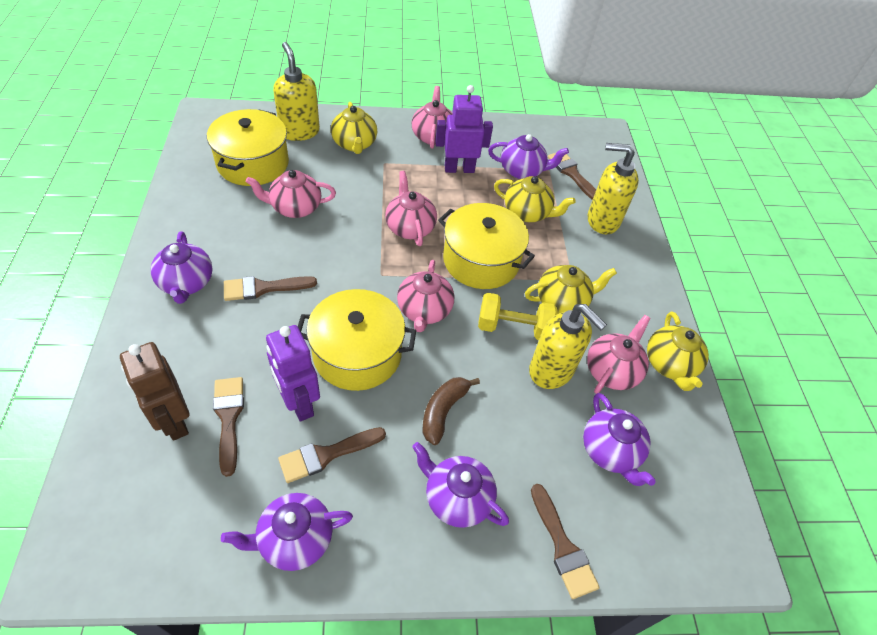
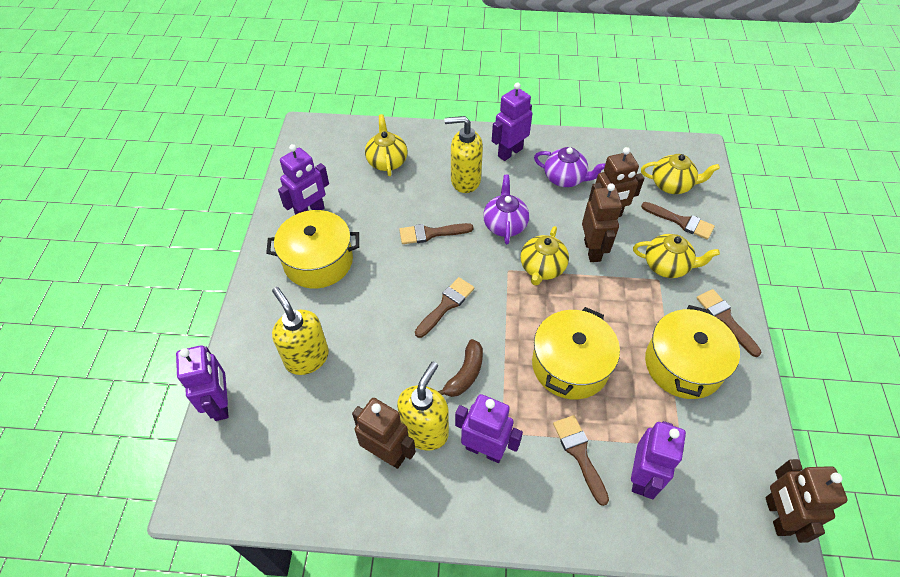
brown robot: 1 -> 4
pink teapot: 5 -> 0
purple robot: 2 -> 5
purple teapot: 5 -> 2
yellow dumbbell: 1 -> 0

